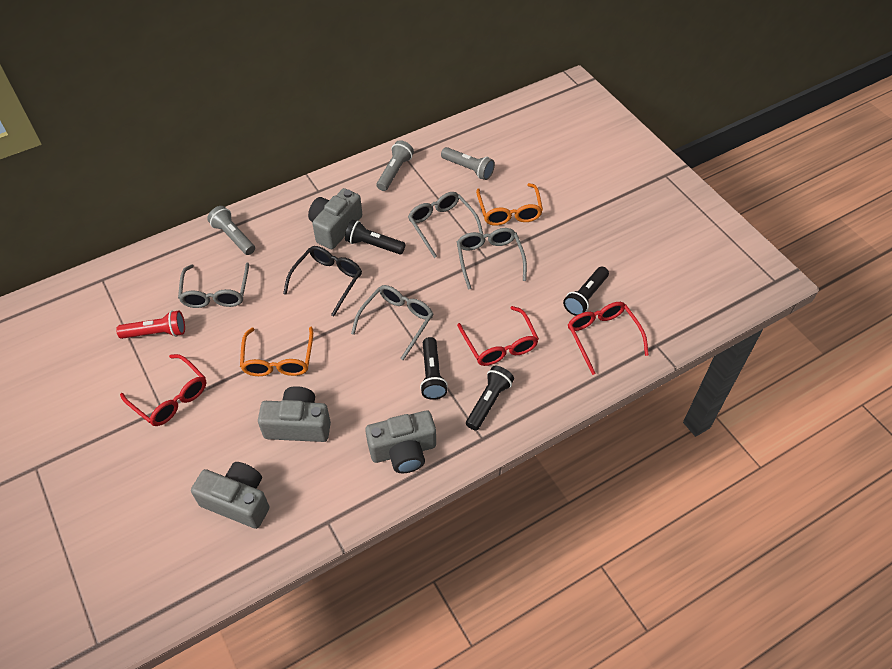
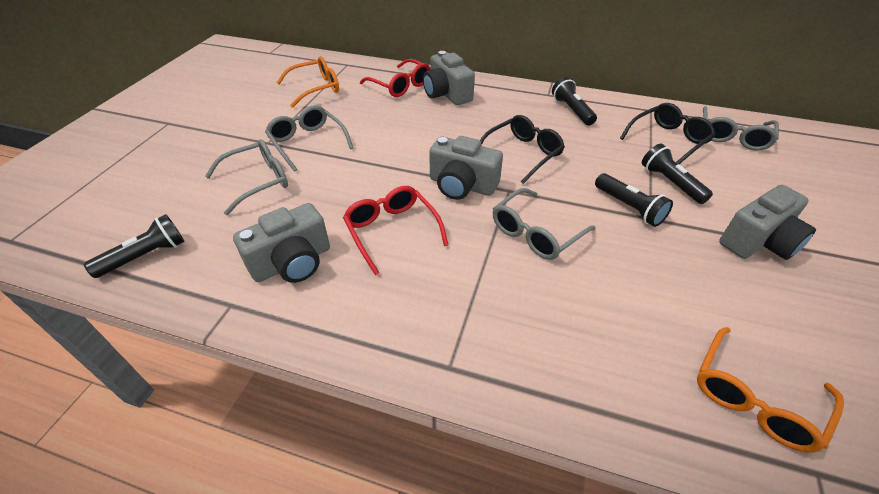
black glasses: 1 -> 2
grey flashlight: 3 -> 0
red flashlight: 1 -> 0
red glasses: 3 -> 2

